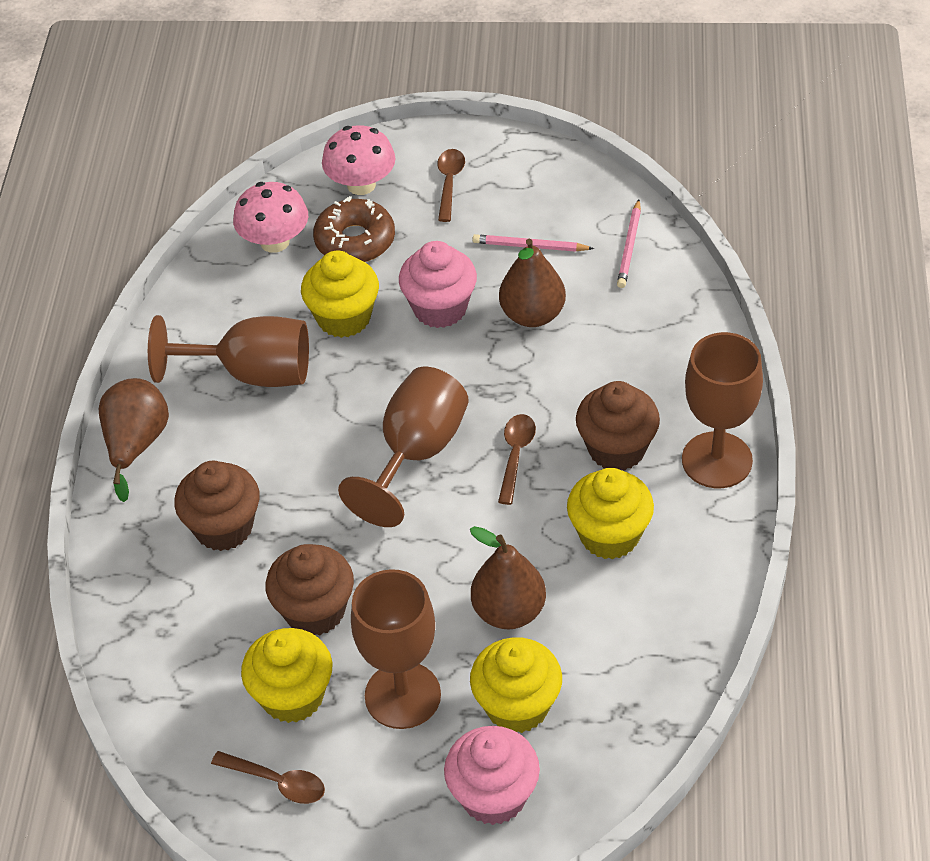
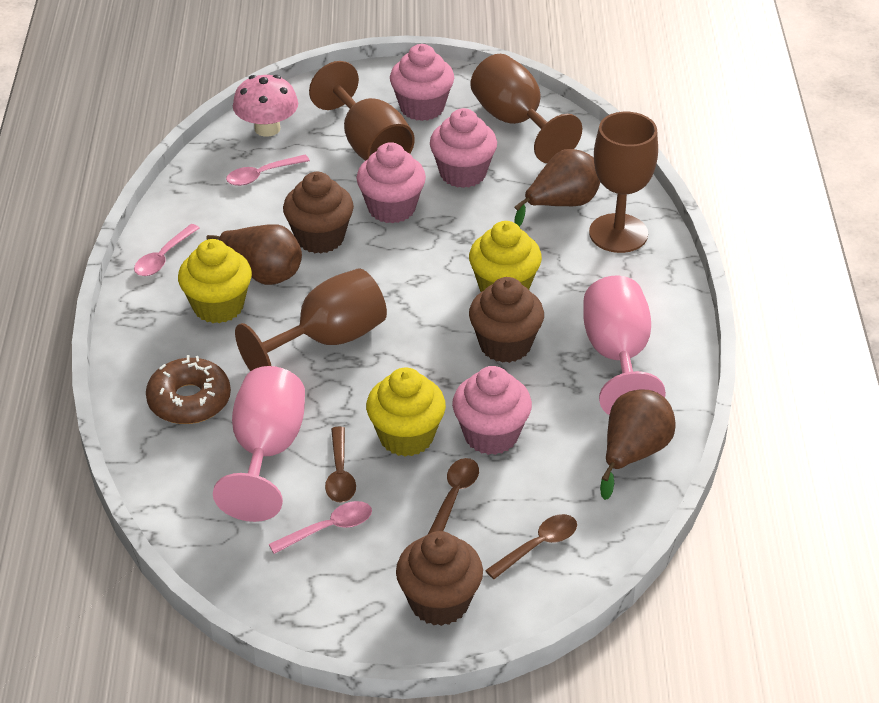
pink cupcake: 2 -> 4
pink goblet: 0 -> 2
pink mushroom: 2 -> 1
pink pencil: 2 -> 0
pink spoon: 0 -> 3
yellow cupcake: 4 -> 3

